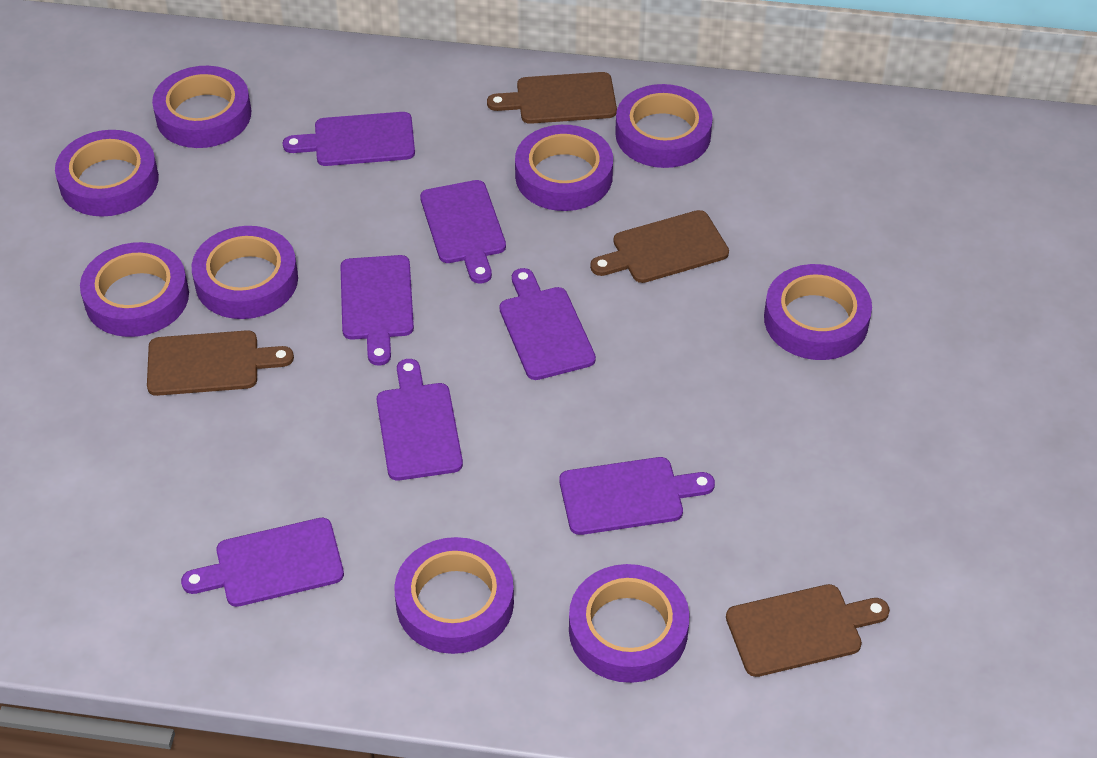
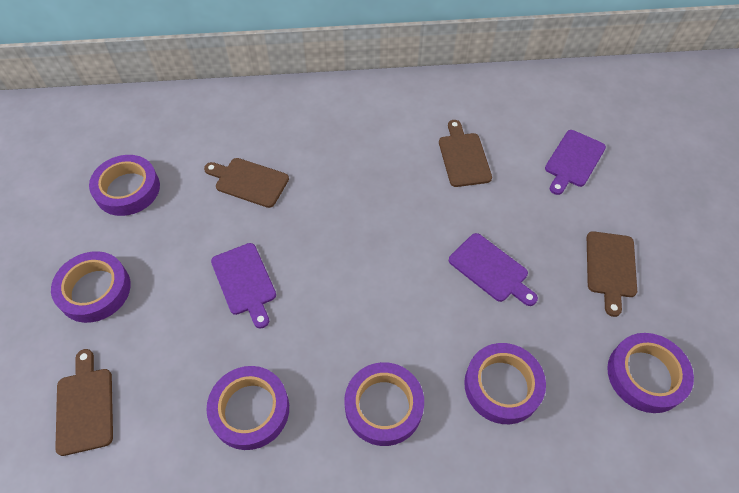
purple cutting board: 7 -> 3
purple tape: 9 -> 6

